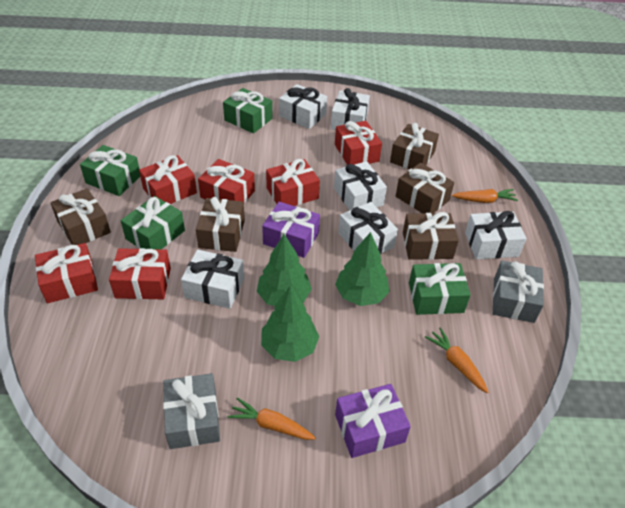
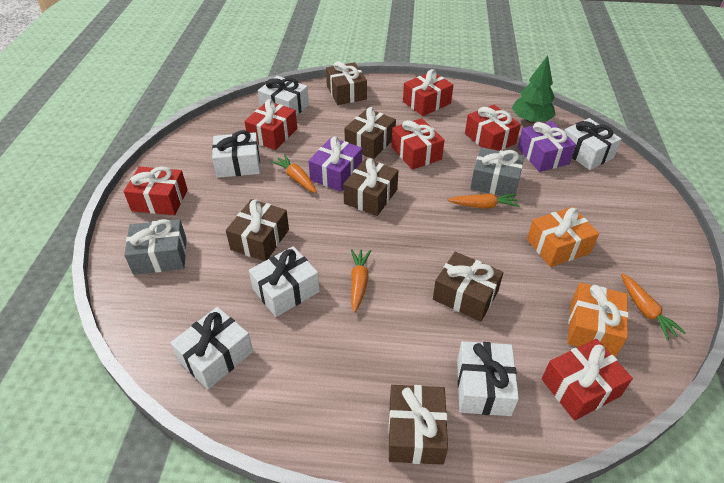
brown gift: 5 -> 6
green gift: 4 -> 0
green tree: 3 -> 1
orange carrot: 3 -> 4
orange gift: 0 -> 2

